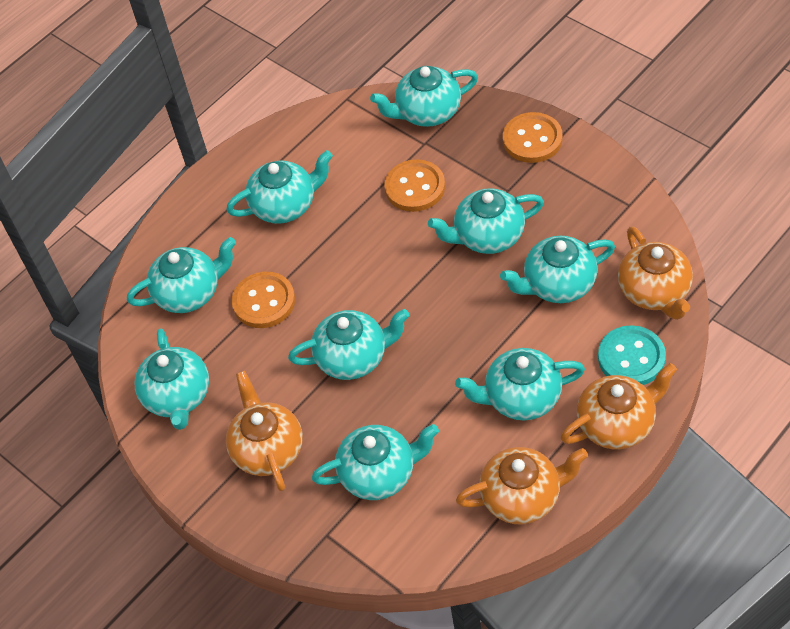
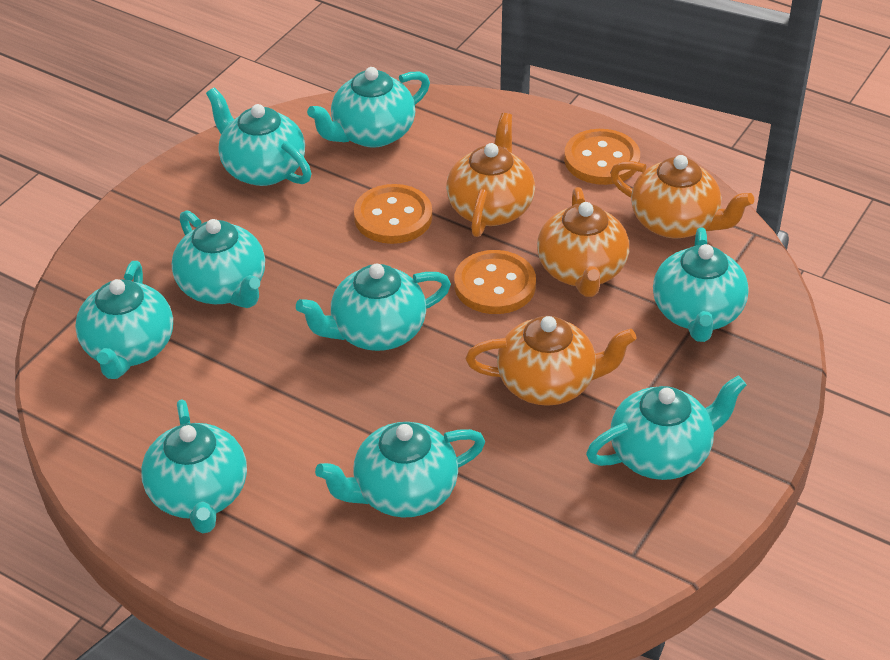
turquoise button: 1 -> 0

